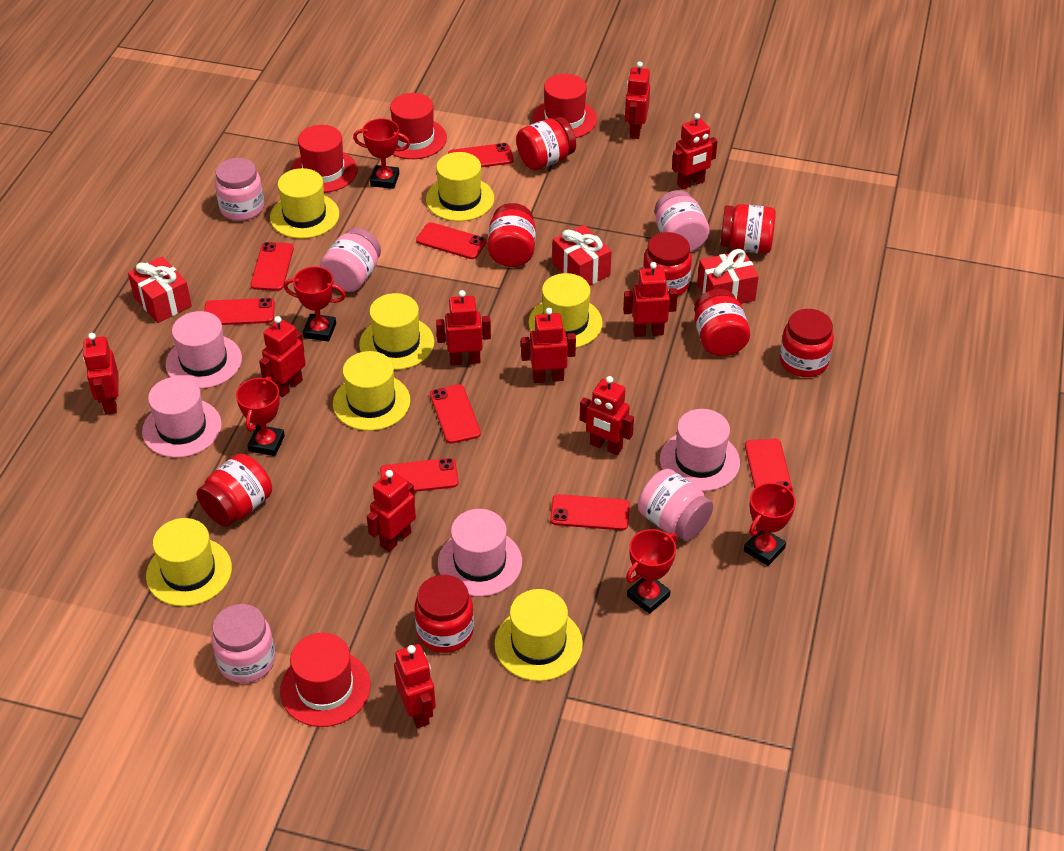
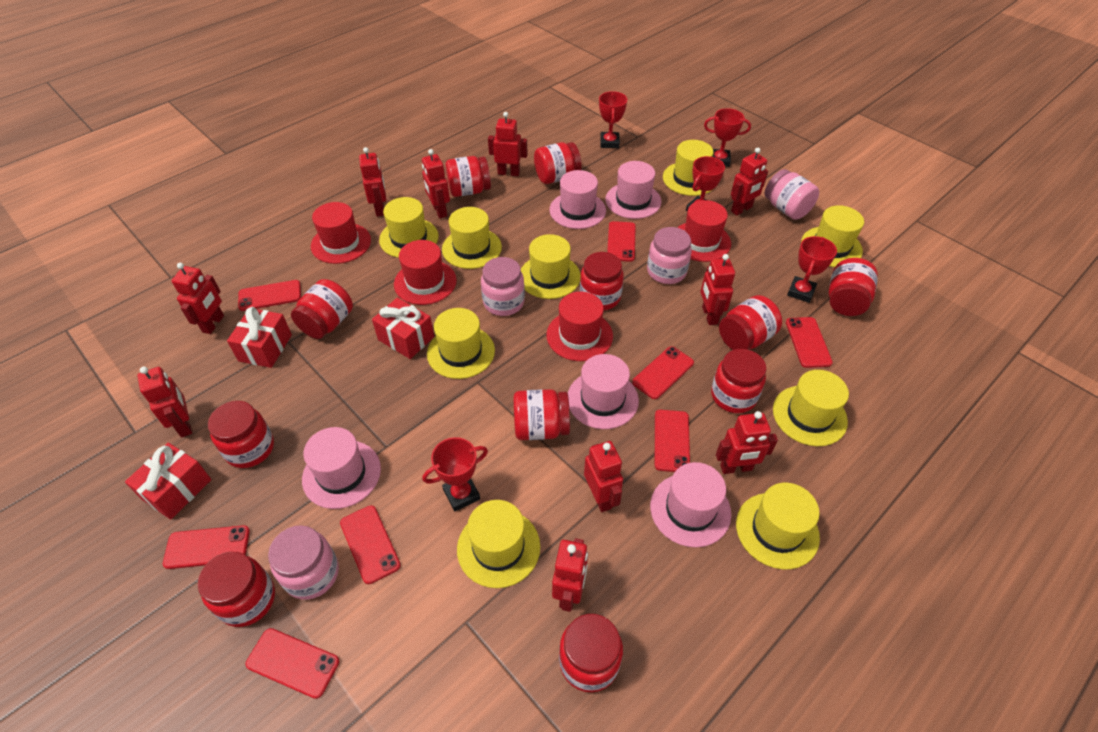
pink hat: 4 -> 5
pink jar: 5 -> 4
red jar: 8 -> 11
yellow hat: 7 -> 9

